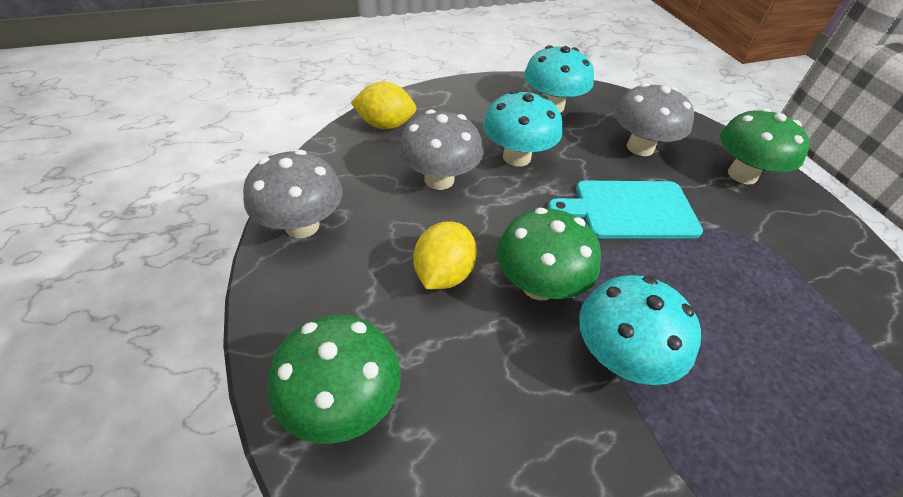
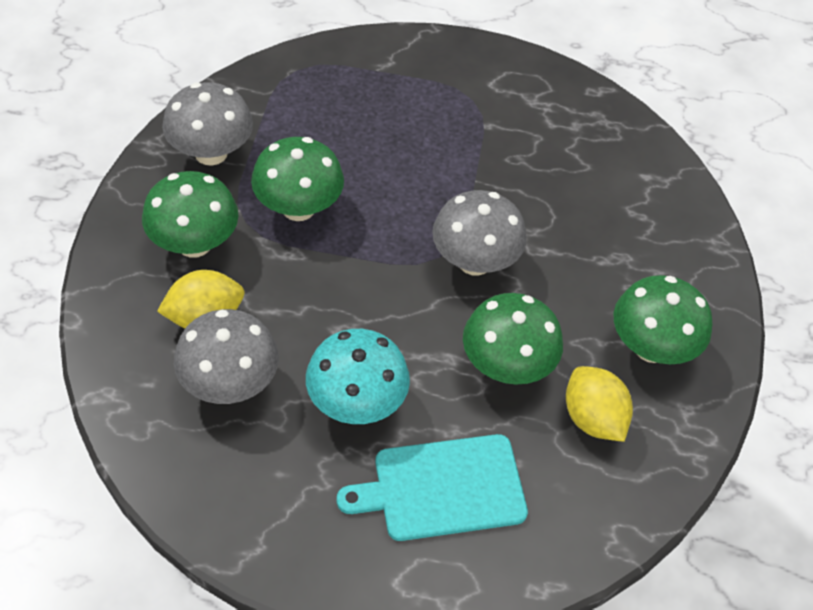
green mushroom: 3 -> 4
turquoise mushroom: 3 -> 1

